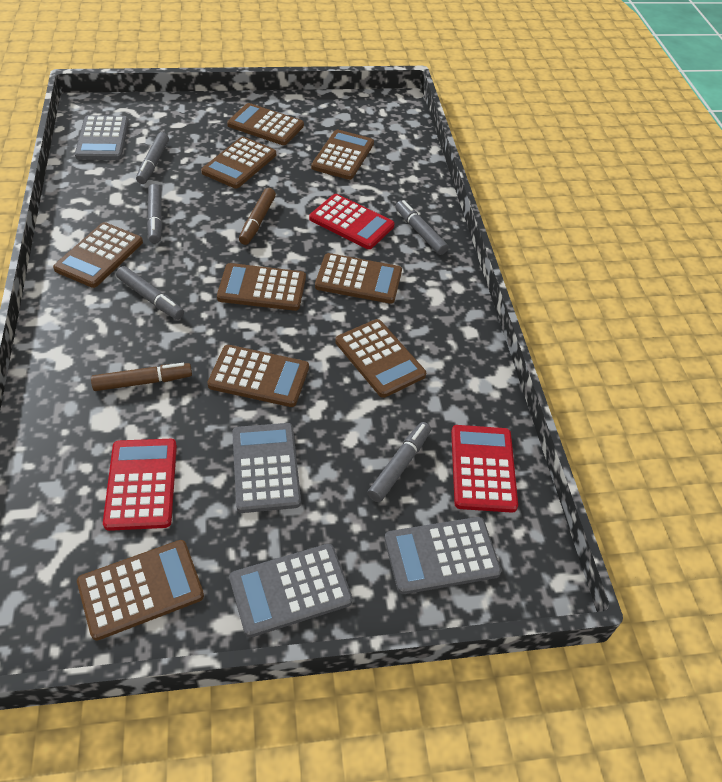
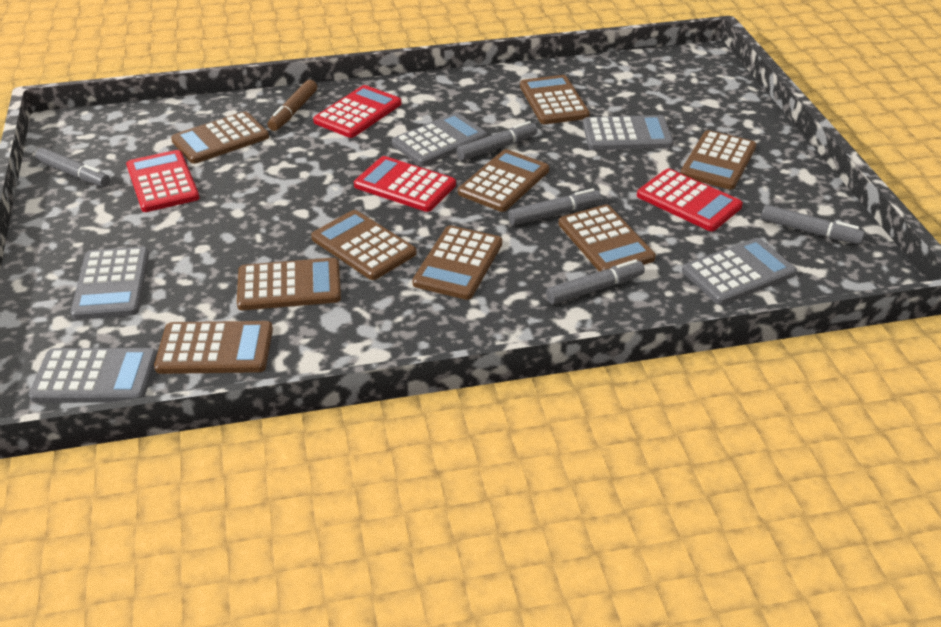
brown marker: 2 -> 1
grey calculator: 4 -> 5
red calculator: 3 -> 4

